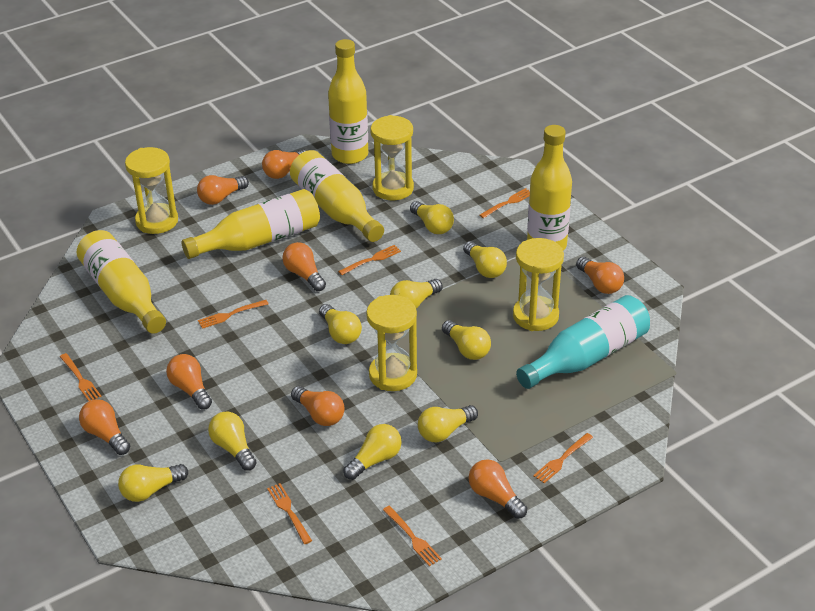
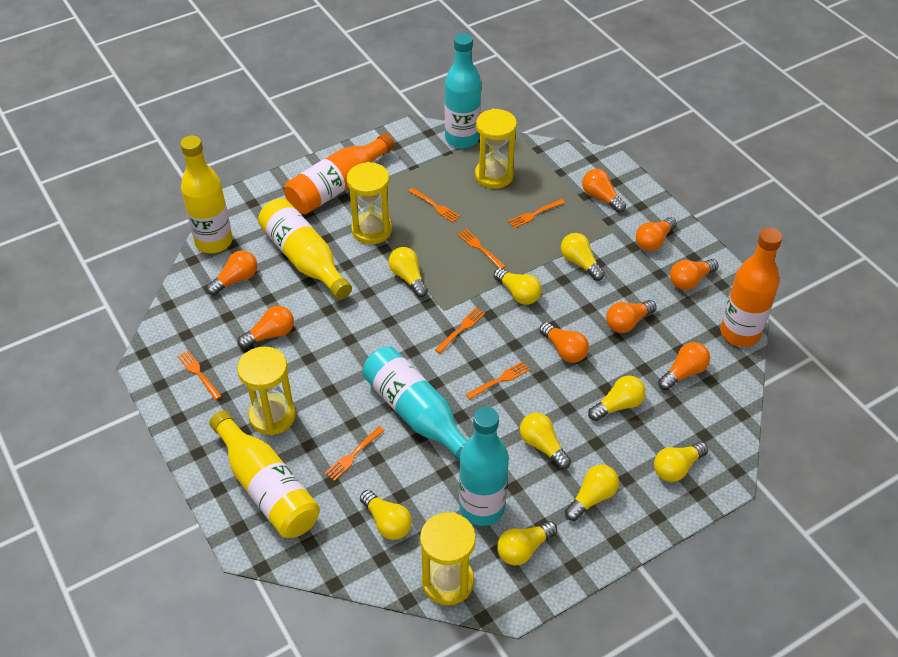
orange bottle: 0 -> 2
turquoise bottle: 1 -> 3
yellow bottle: 5 -> 3

